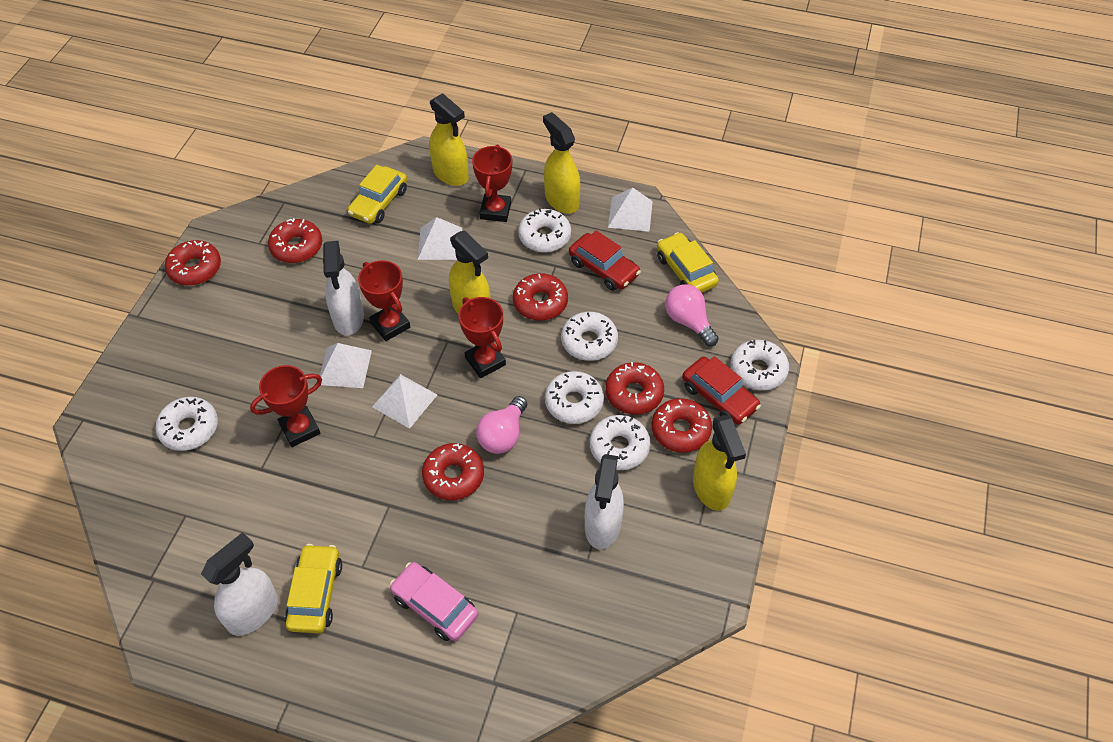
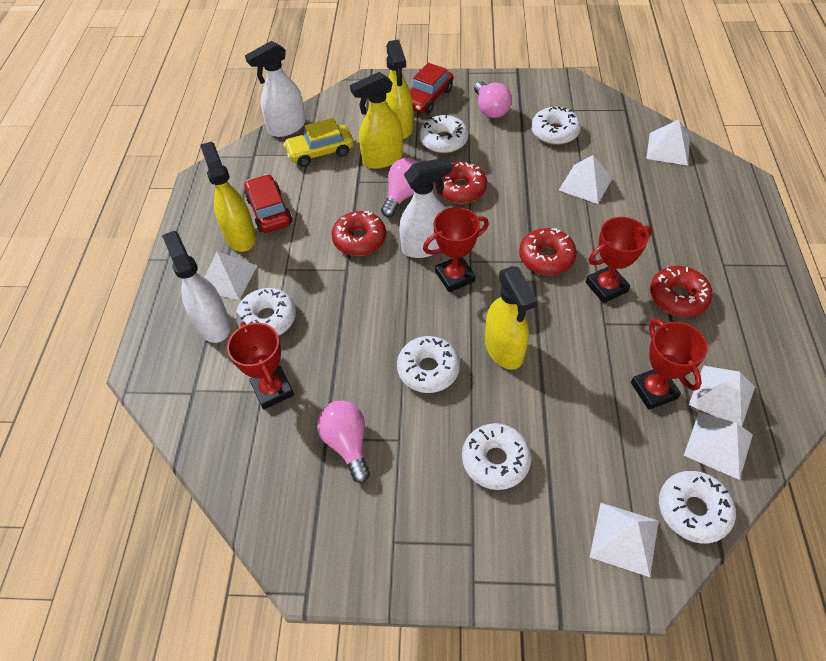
pink car: 1 -> 0
pink light bulb: 2 -> 3
red donut: 6 -> 4
white pyramid: 4 -> 6
yellow car: 3 -> 1

